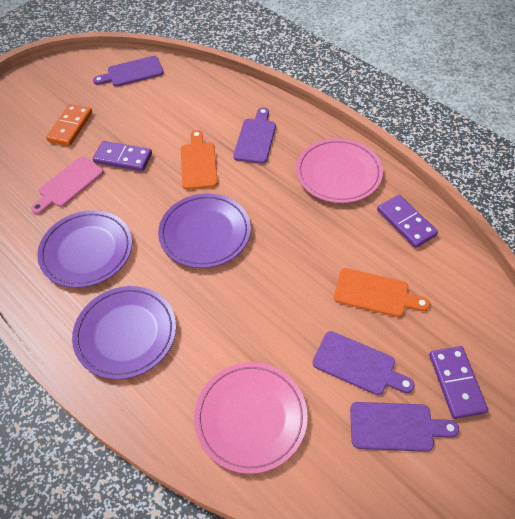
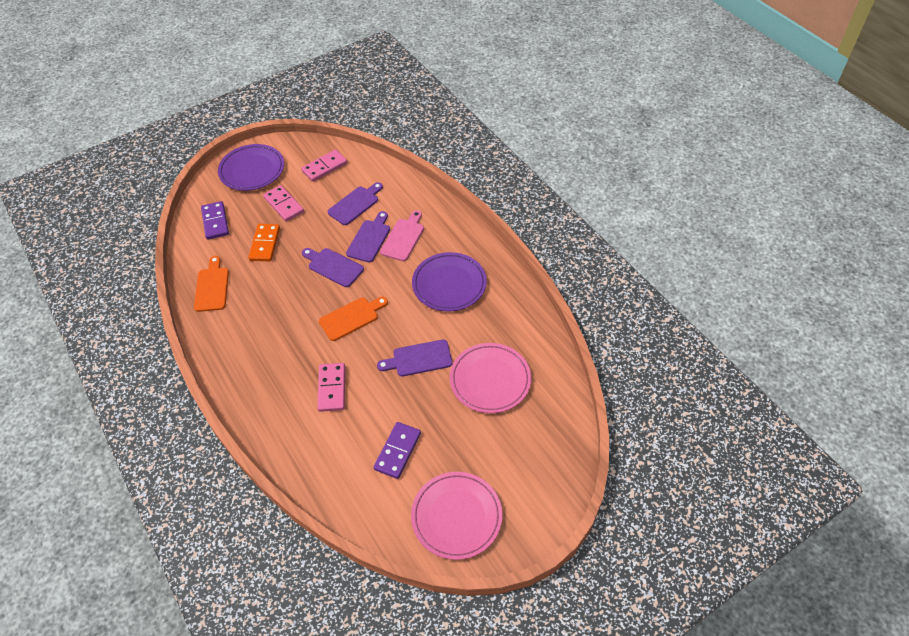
pink domino: 0 -> 3
purple domino: 3 -> 2
purple plate: 3 -> 2

